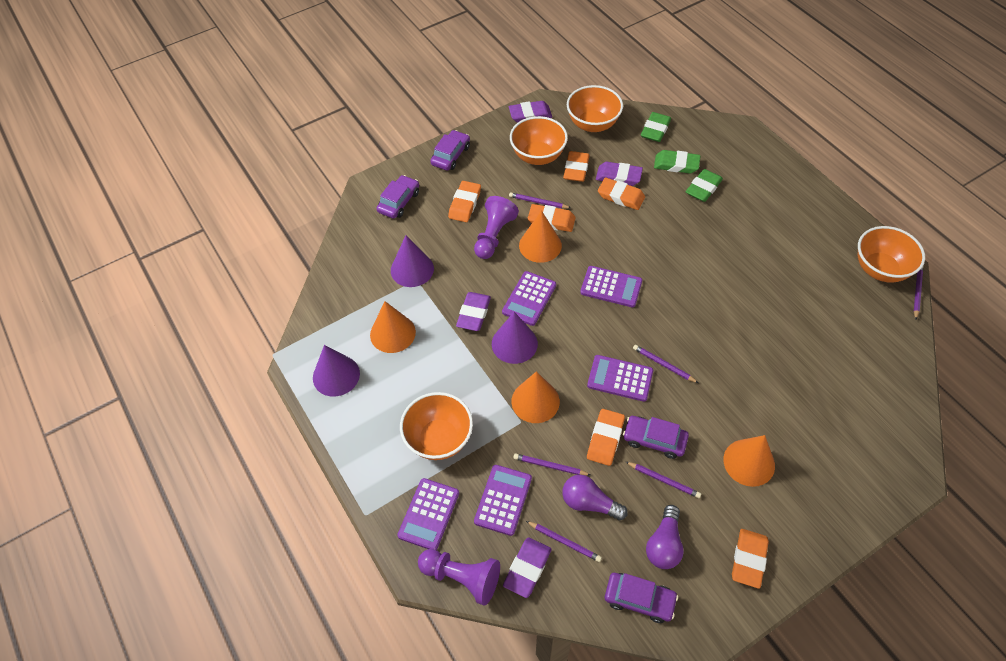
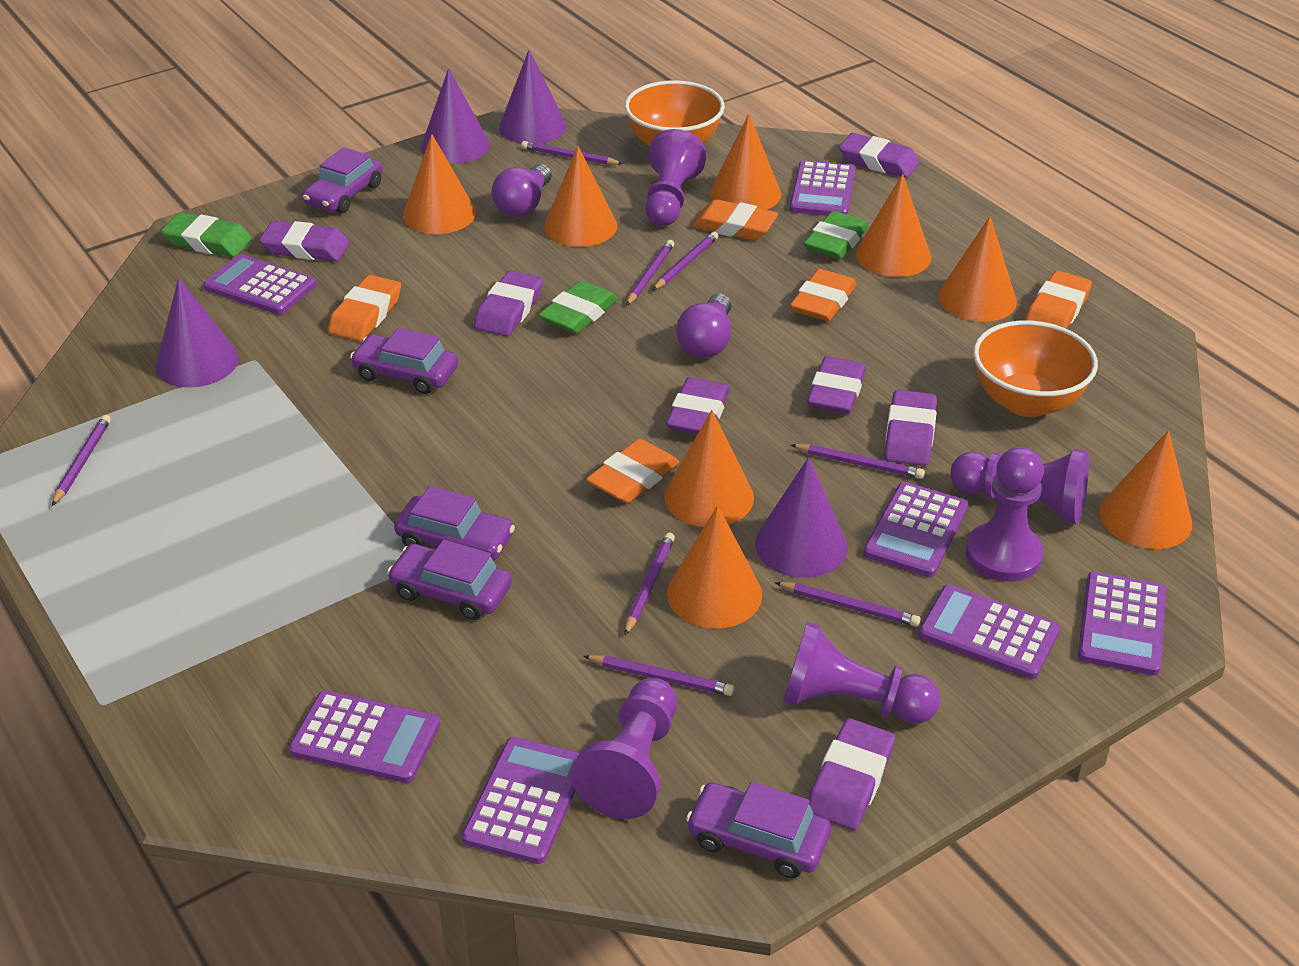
orange bowl: 4 -> 2
orange cone: 4 -> 8
orange eraser: 6 -> 5
purple calculator: 5 -> 7
purple car: 4 -> 5
purple cone: 3 -> 4
purple eraser: 4 -> 7
purple pawn: 2 -> 5
purple pencil: 6 -> 8

